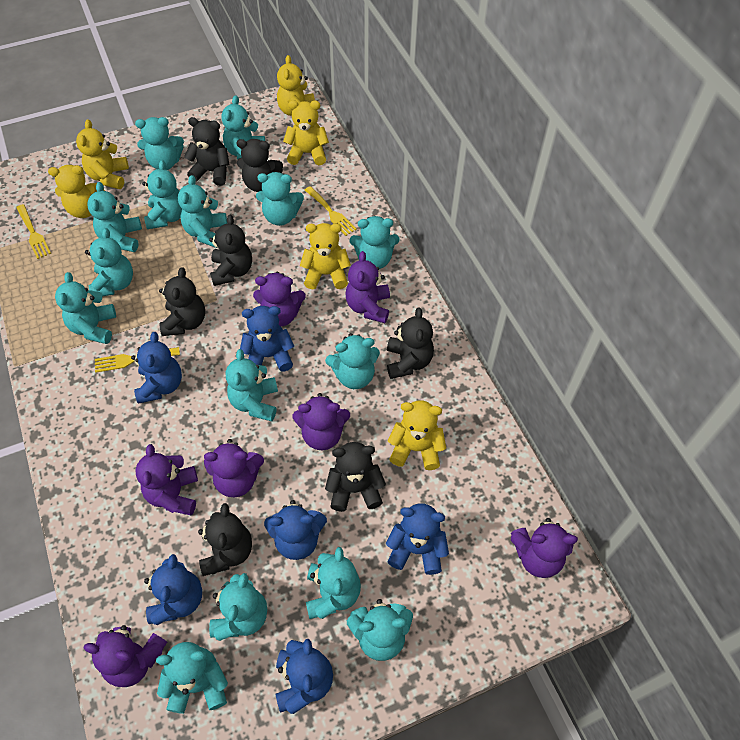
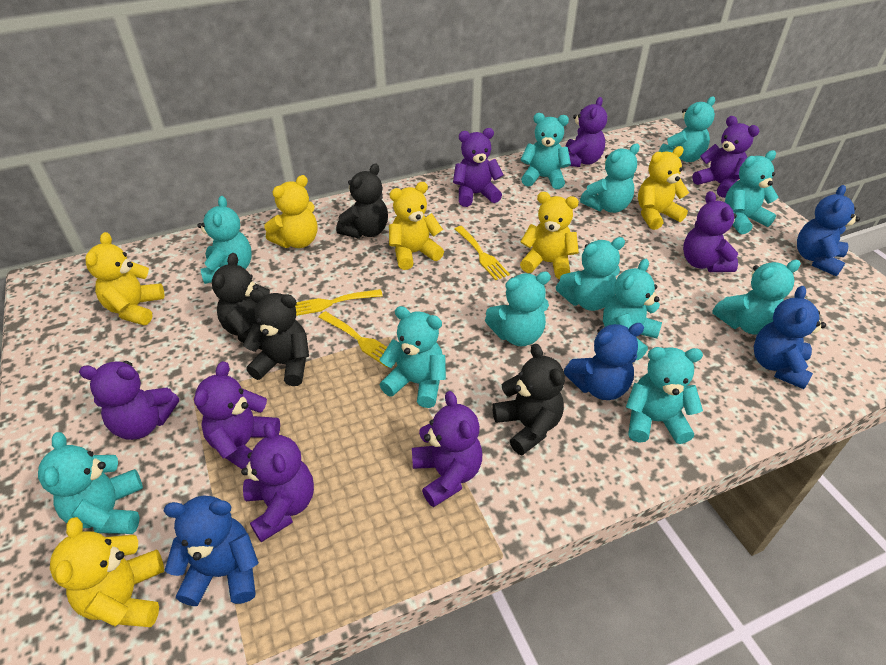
black teddy bear: 7 -> 4
blue teddy bear: 6 -> 4
purple teddy bear: 7 -> 8
turquoise teddy bear: 15 -> 12

